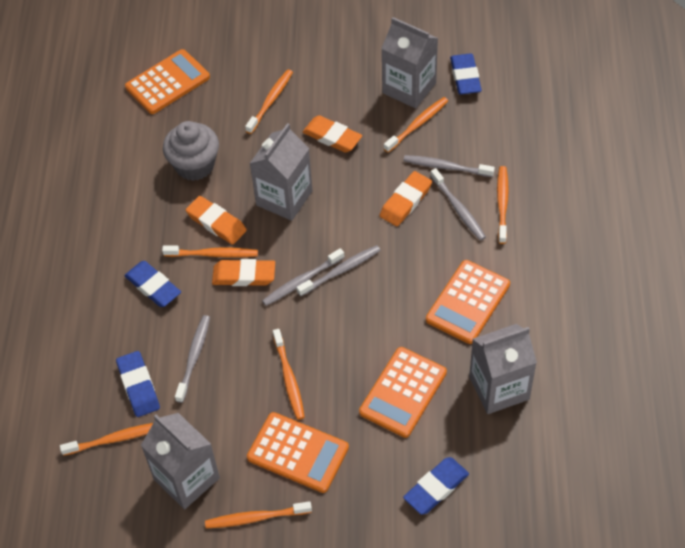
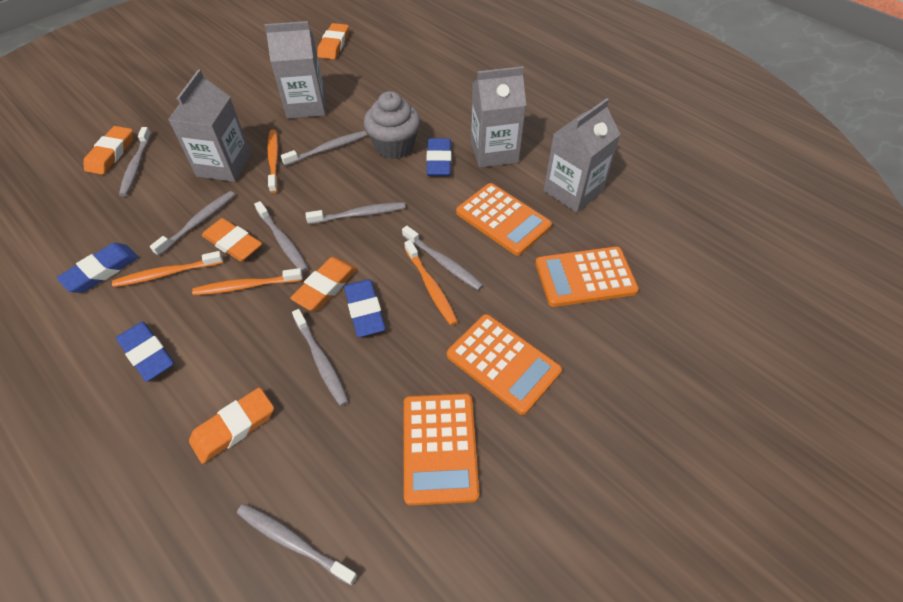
grey toothbrush: 5 -> 8
orange eraser: 4 -> 5
orange toothbrush: 7 -> 4

